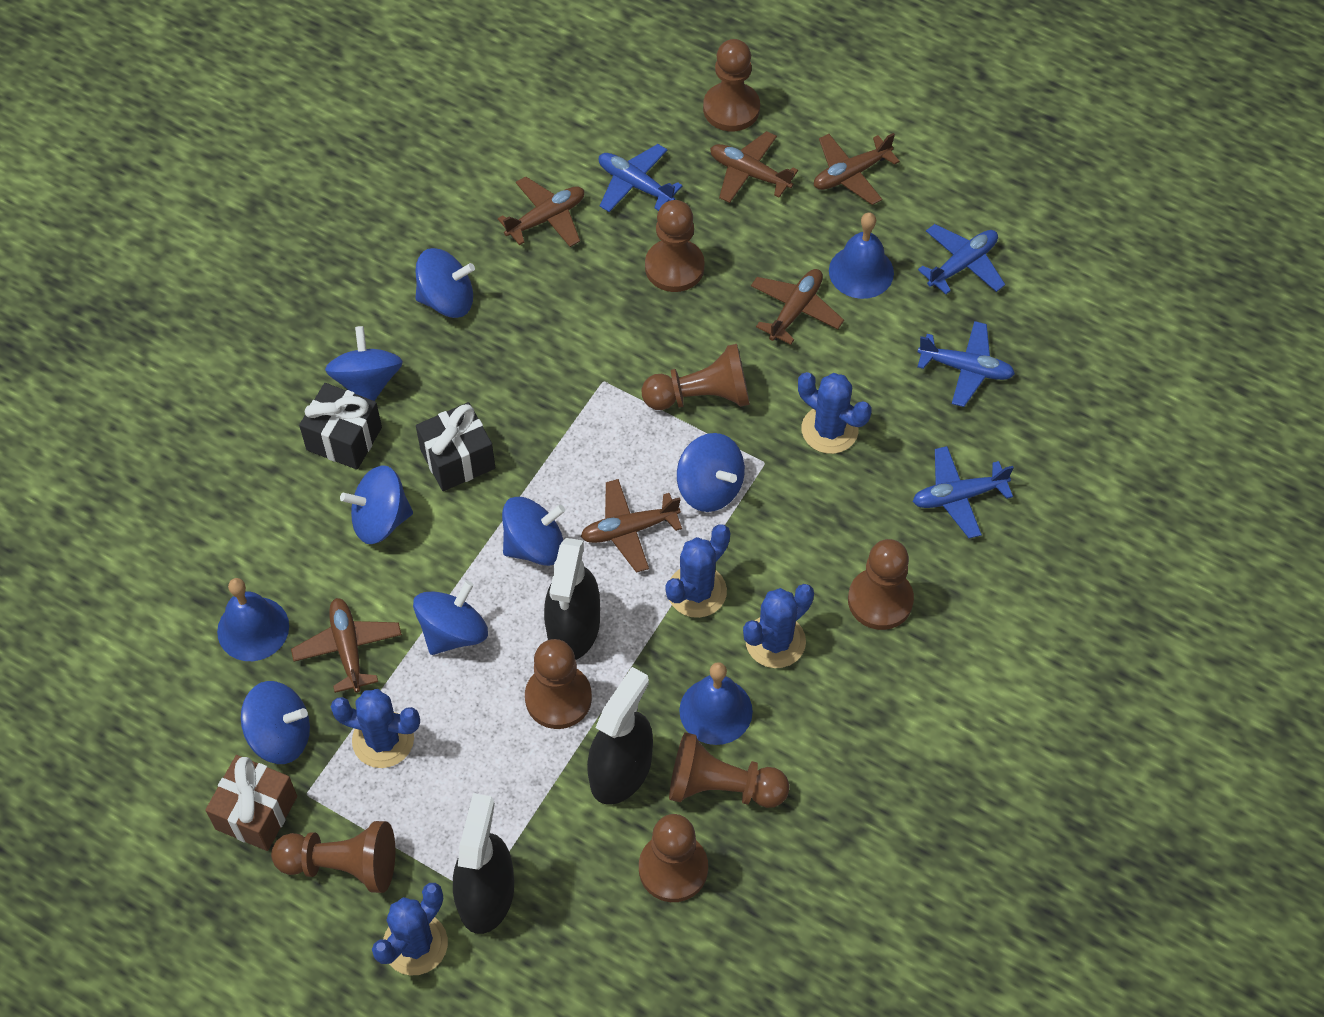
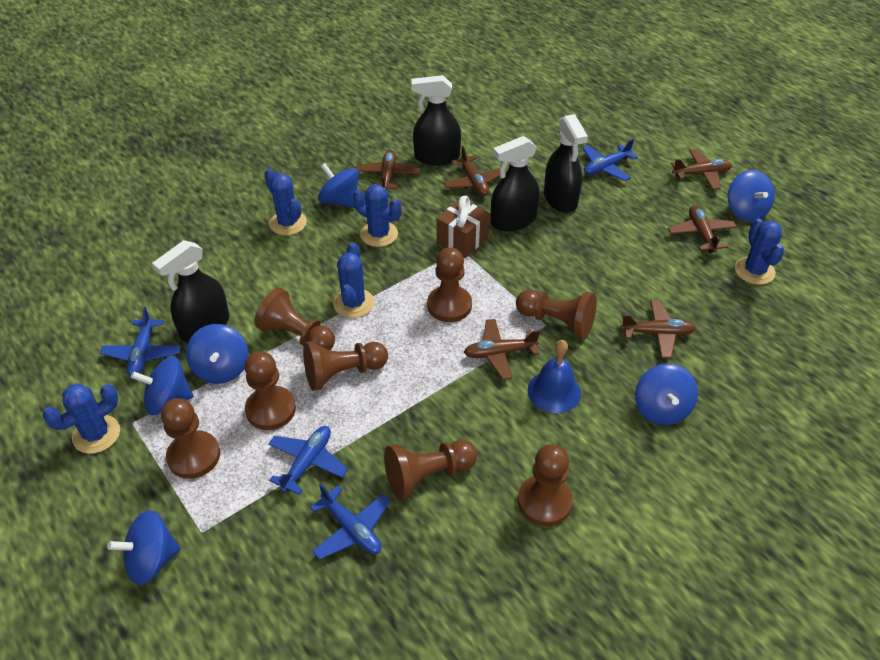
black gift: 2 -> 0
black spray bottle: 3 -> 4
blue bell: 3 -> 1
blue spinning top: 7 -> 6

